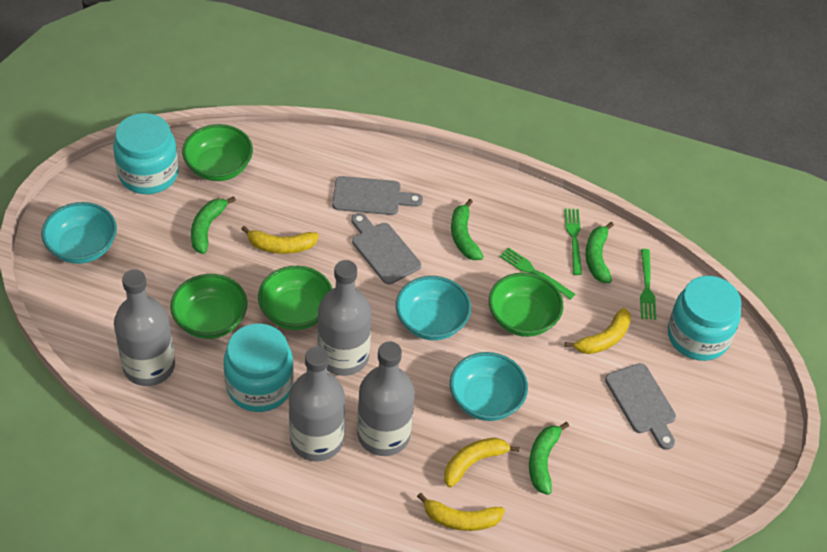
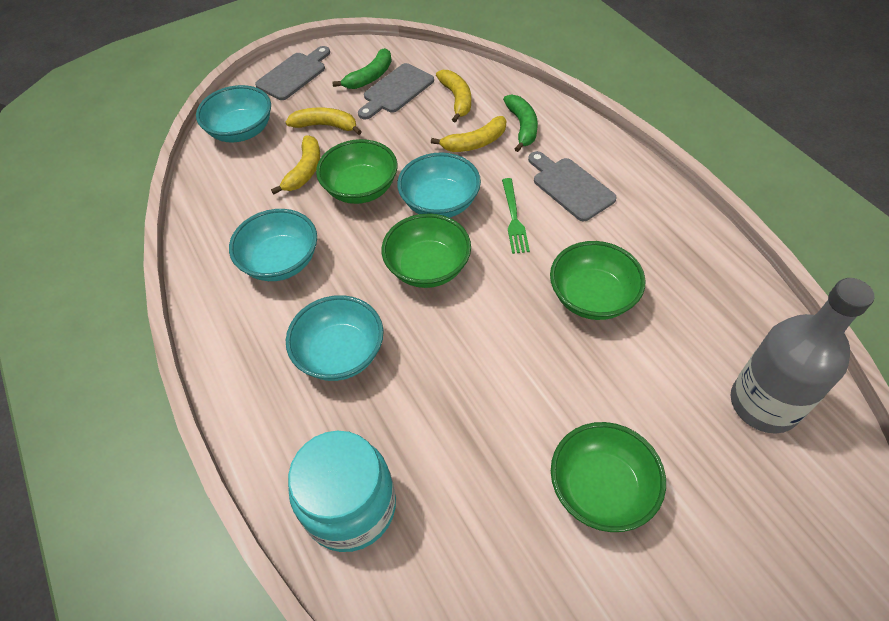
green banana: 4 -> 2
green fork: 3 -> 1
grey bottle: 4 -> 1
turquoise bowl: 3 -> 4
turquoise jar: 3 -> 1

